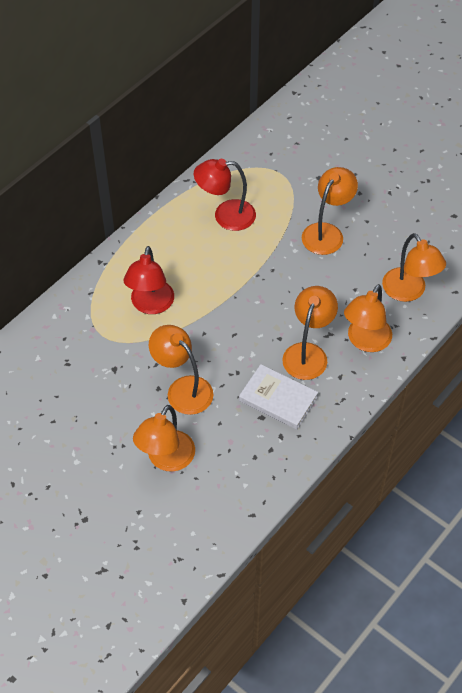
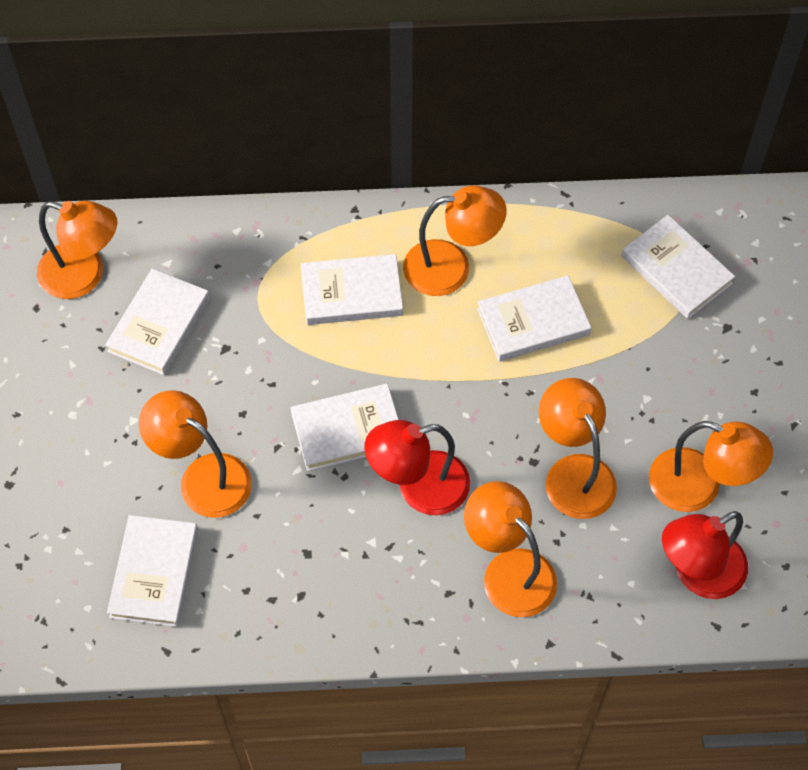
white book: 1 -> 6

